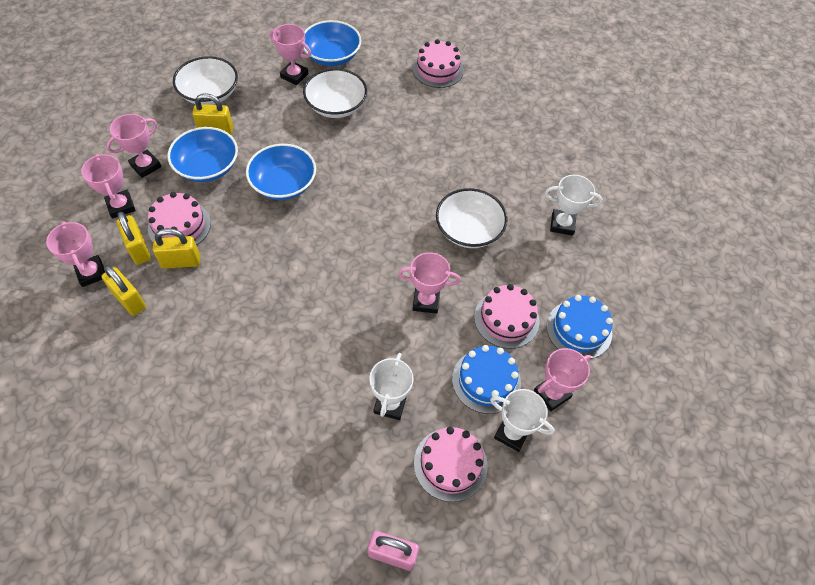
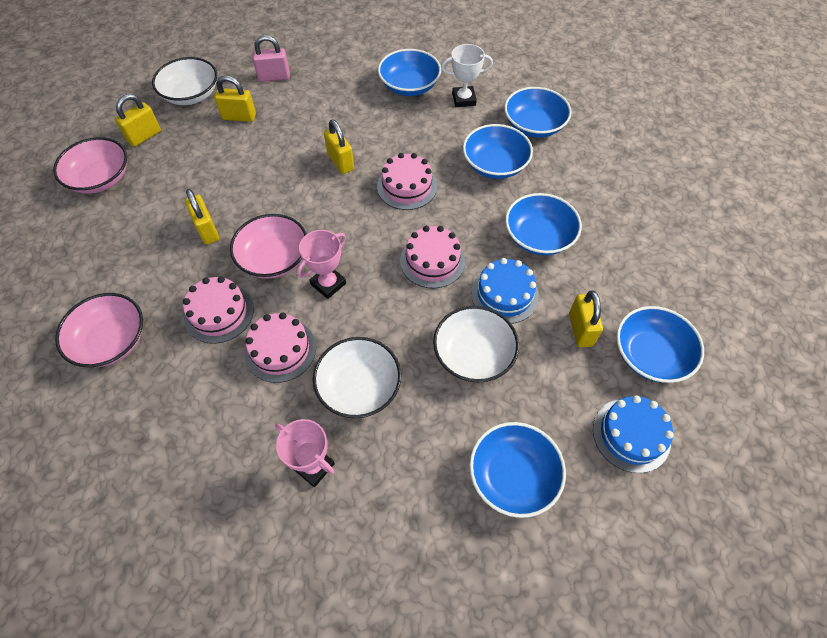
blue bowl: 3 -> 6
pink bowl: 0 -> 3
pink trophy: 6 -> 2
white trophy: 3 -> 1
yellow padlock: 4 -> 5

